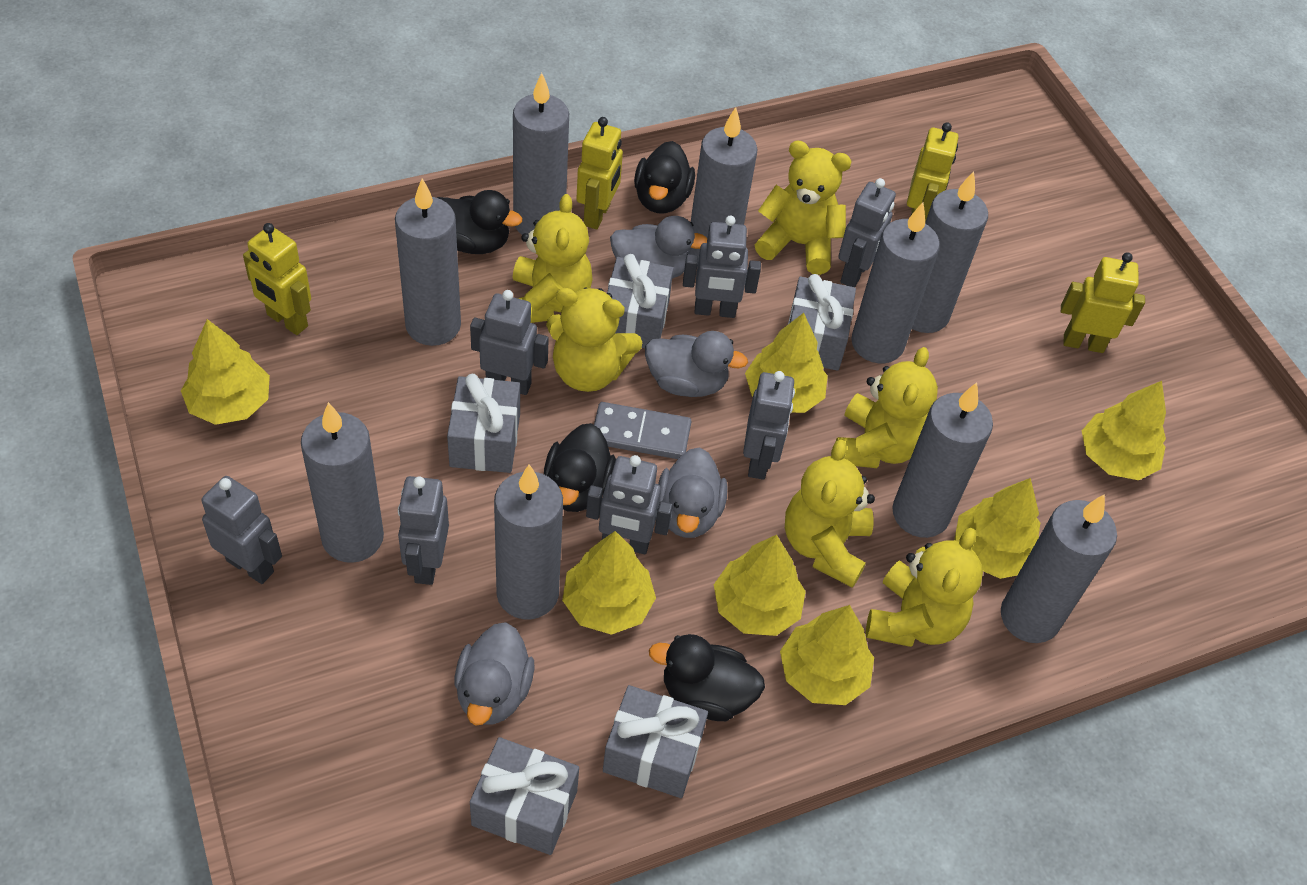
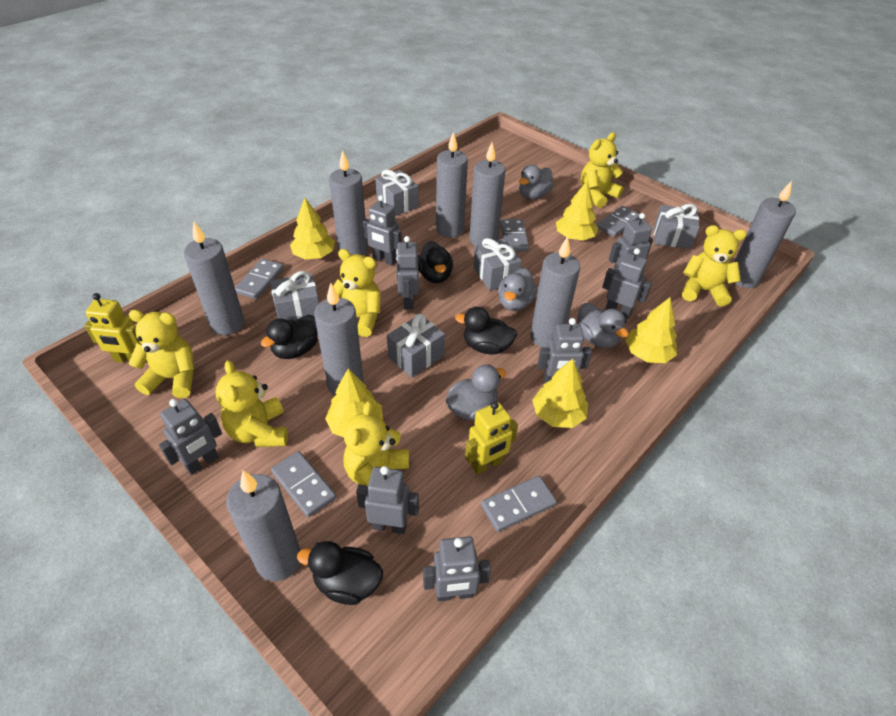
grey candle: 9 -> 8
grey domino: 1 -> 5
grey robot: 7 -> 8
yellow robot: 4 -> 2
yellow tree: 7 -> 5

